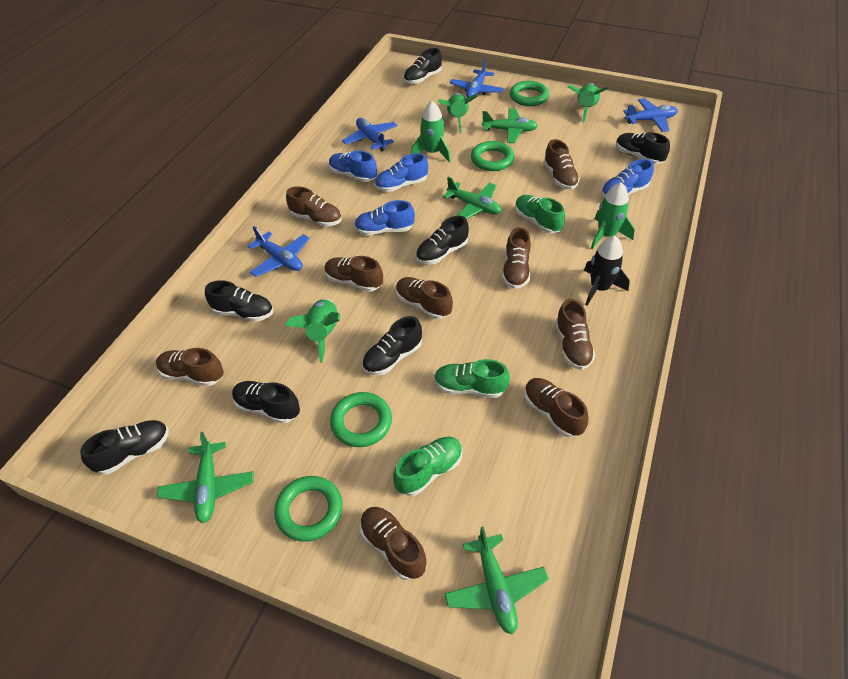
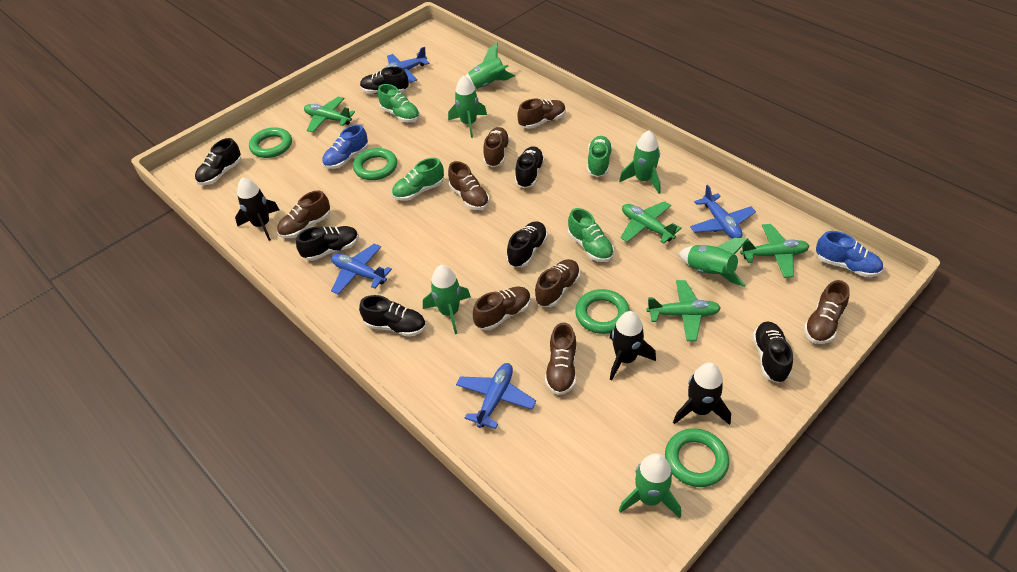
black rocket: 1 -> 3
blue shoe: 4 -> 2
brown shoe: 9 -> 8
green rocket: 5 -> 6
green shoe: 3 -> 4

